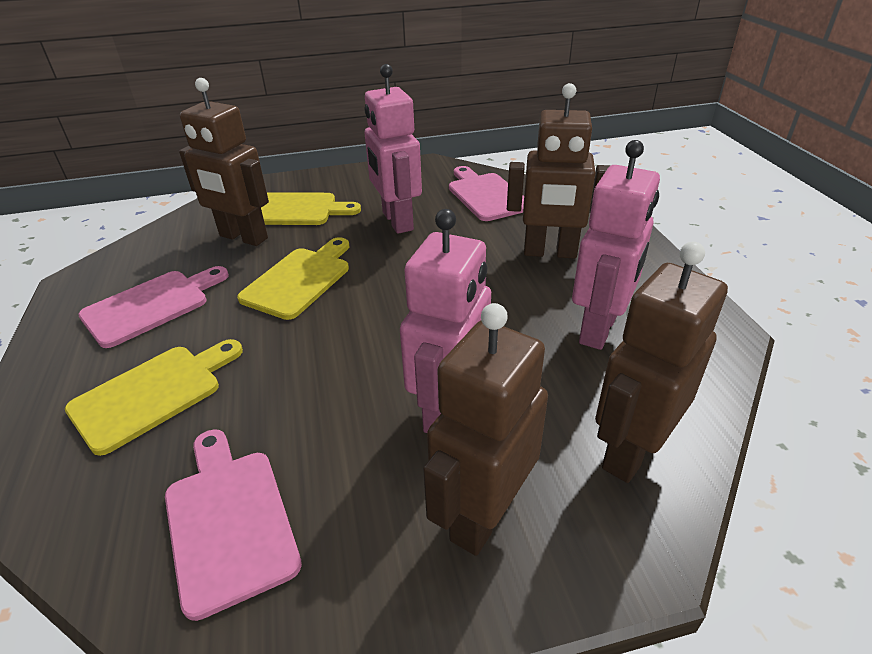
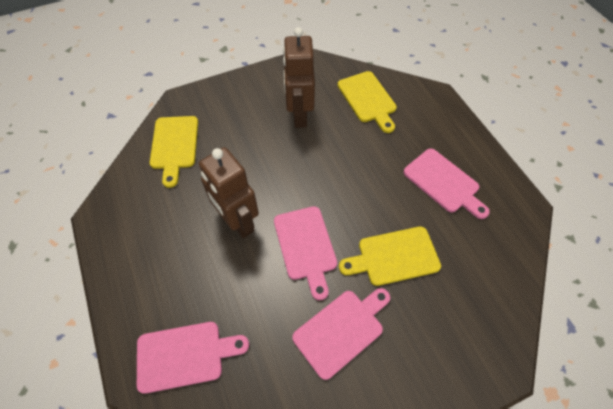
brown robot: 4 -> 2
pink cutting board: 3 -> 4
pink robot: 3 -> 0

